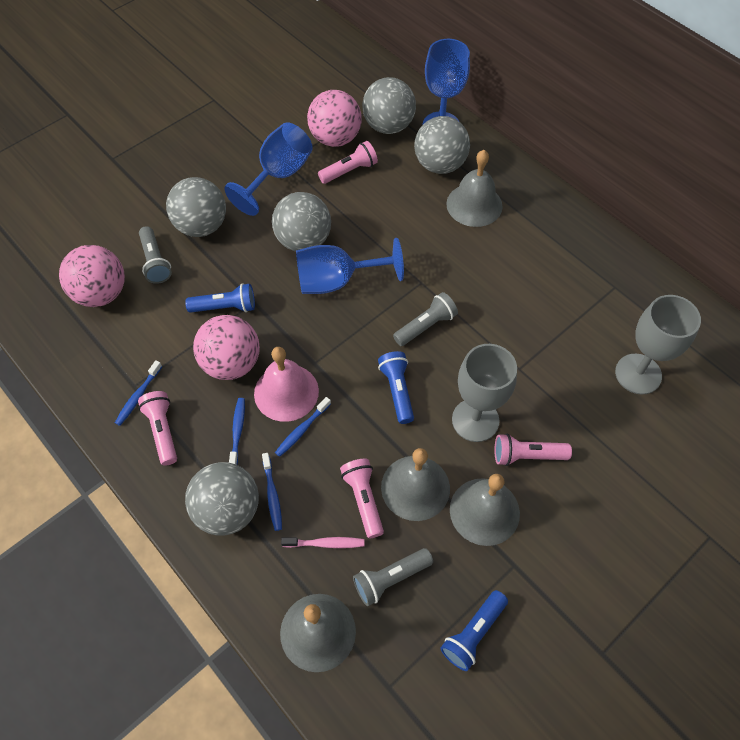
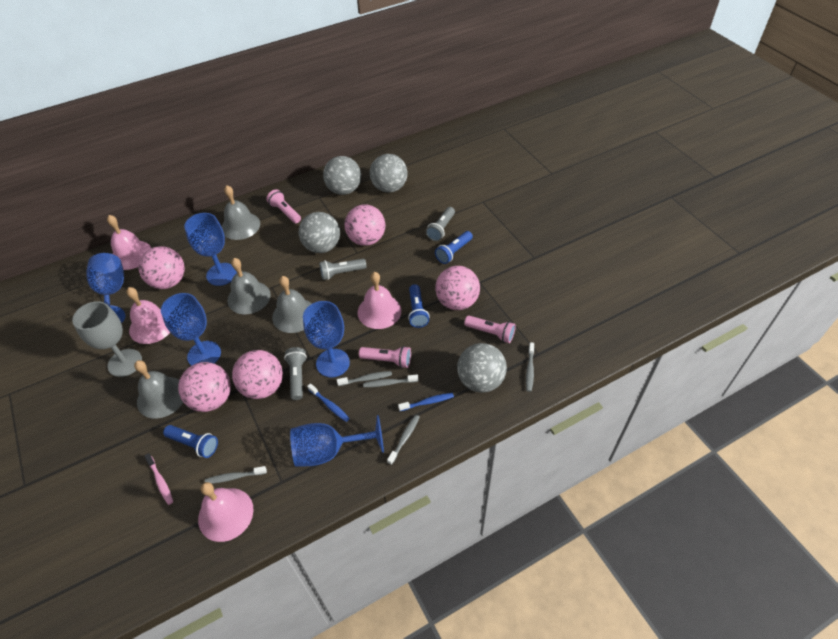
blue goblet: 3 -> 5
blue toothbrush: 4 -> 2
grey ball: 5 -> 4
grey goblet: 2 -> 1
grey toothbrush: 0 -> 5
pink ball: 3 -> 5
pink bell: 1 -> 4
pink flashlight: 4 -> 3

